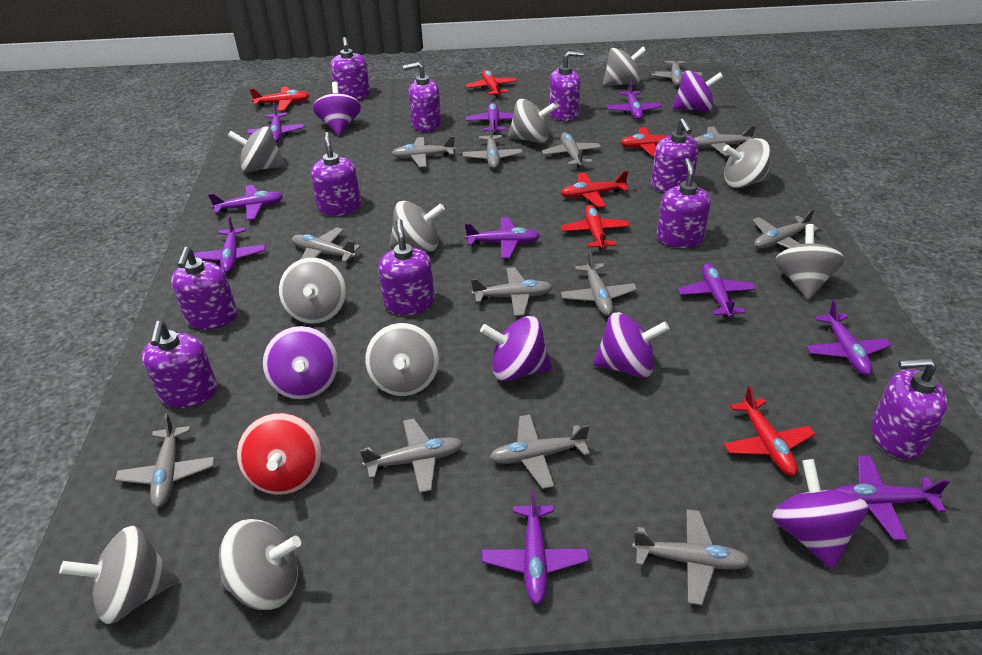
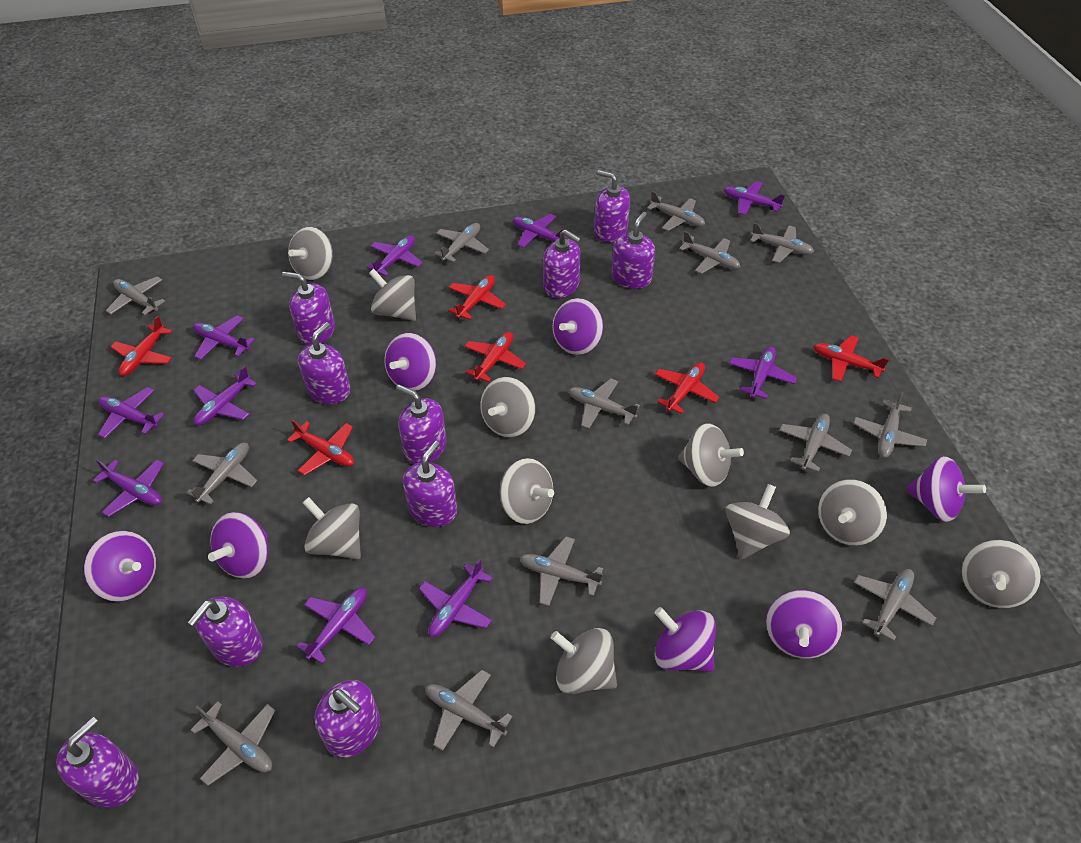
purple spinning top: 6 -> 7
red spinning top: 1 -> 0

